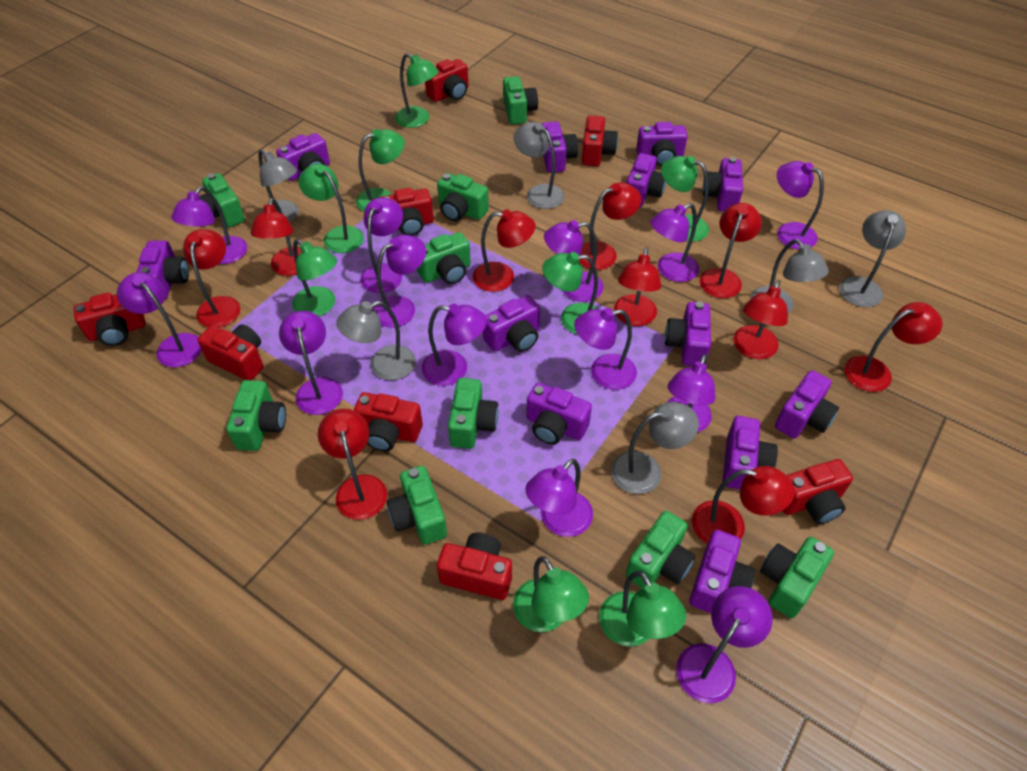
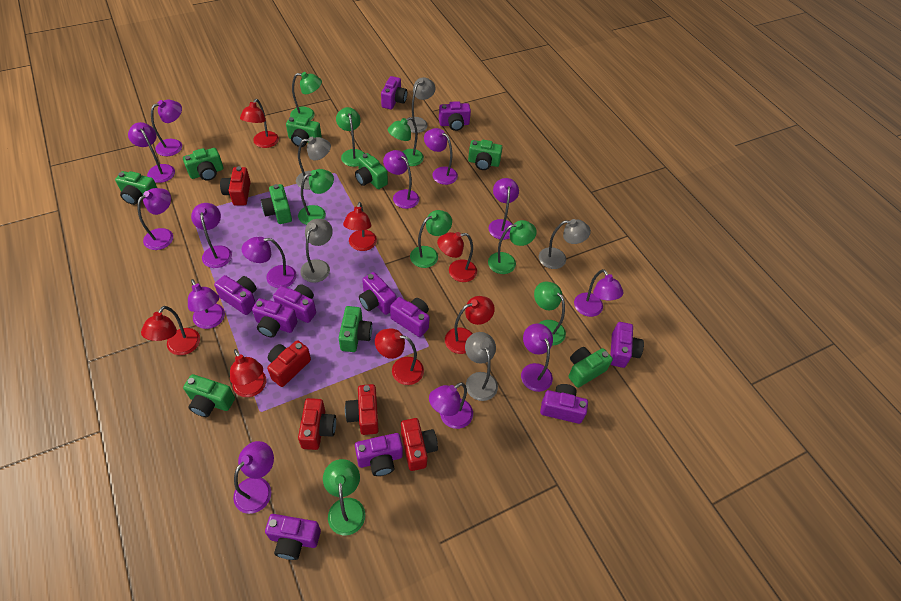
grey lamp: 6 -> 5
purple camera: 12 -> 11
red camera: 8 -> 5
red lamp: 10 -> 7

